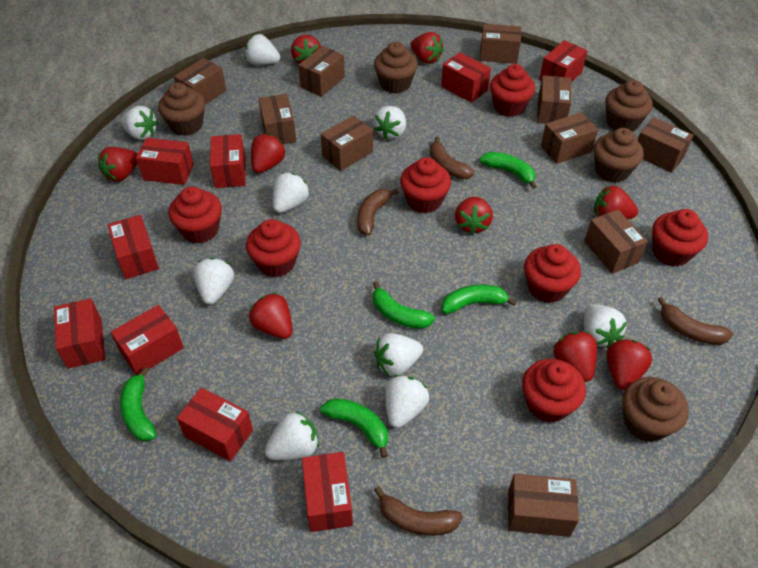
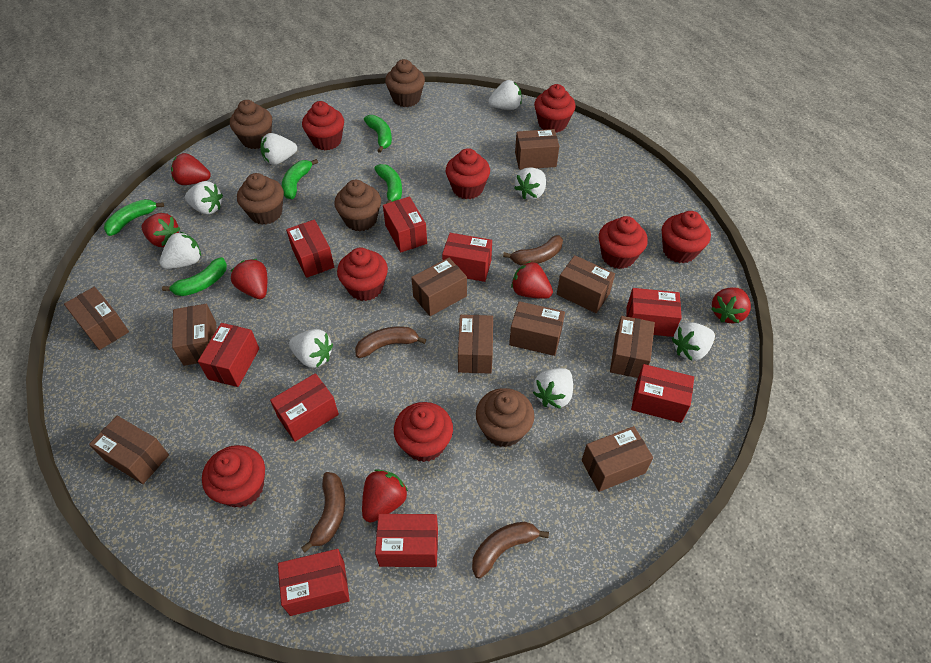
red cupcake: 7 -> 8
red strawberry: 9 -> 6
white strawberry: 9 -> 8

